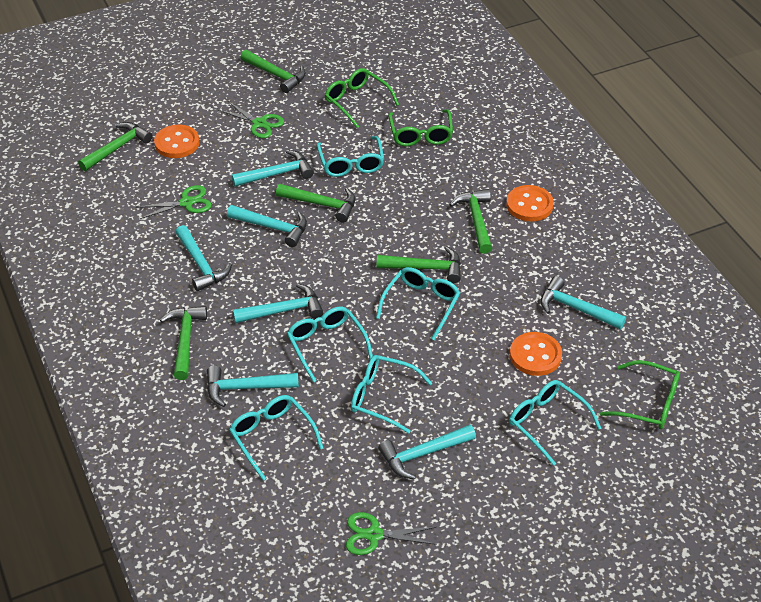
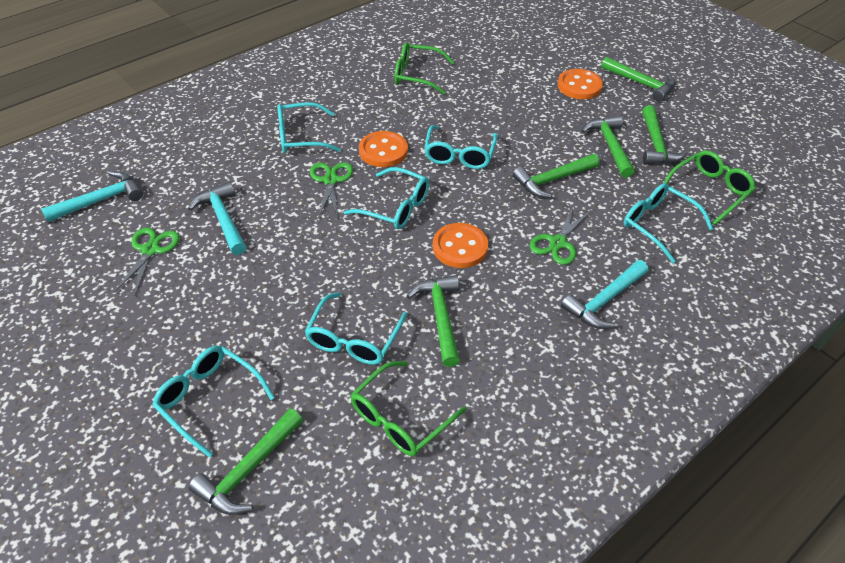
turquoise hammer: 7 -> 3

